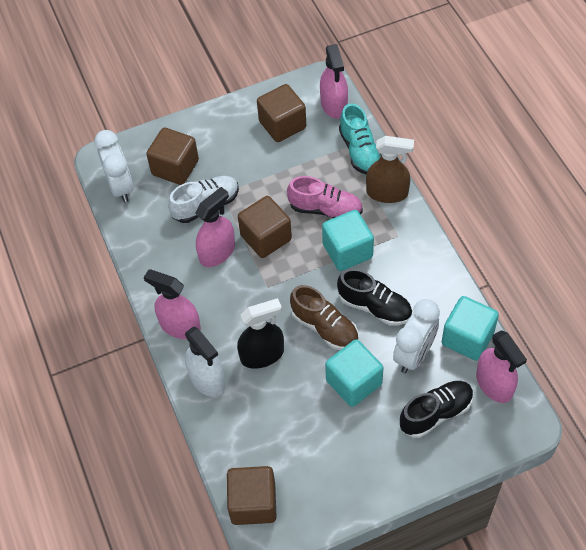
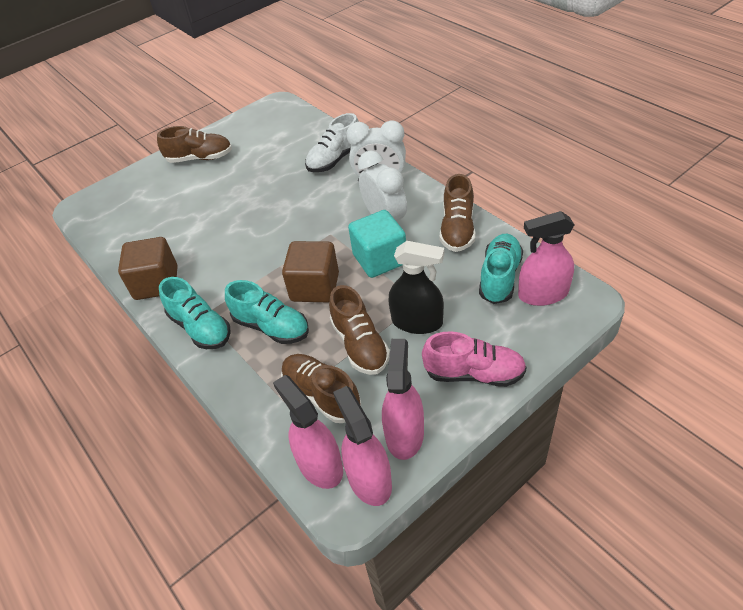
black shoe: 2 -> 0
brown cube: 4 -> 2
brown shoe: 1 -> 4
brown spray bottle: 1 -> 0
turquoise cube: 3 -> 1
turquoise shoe: 1 -> 3
white spray bottle: 1 -> 0

